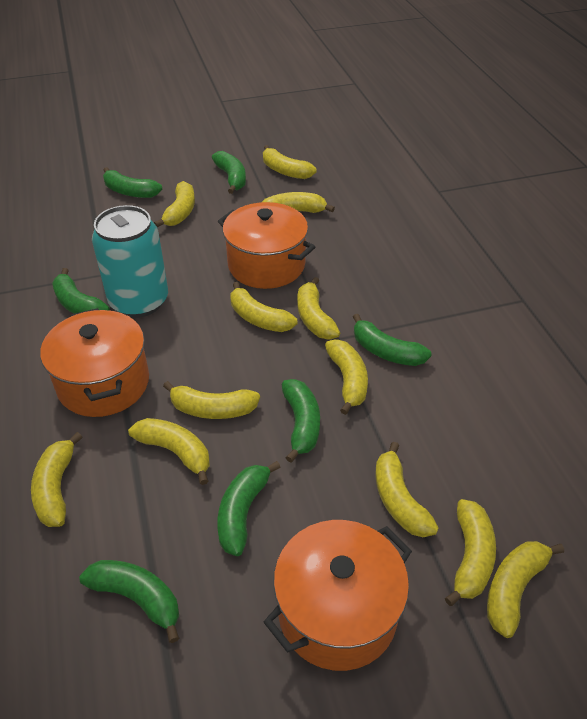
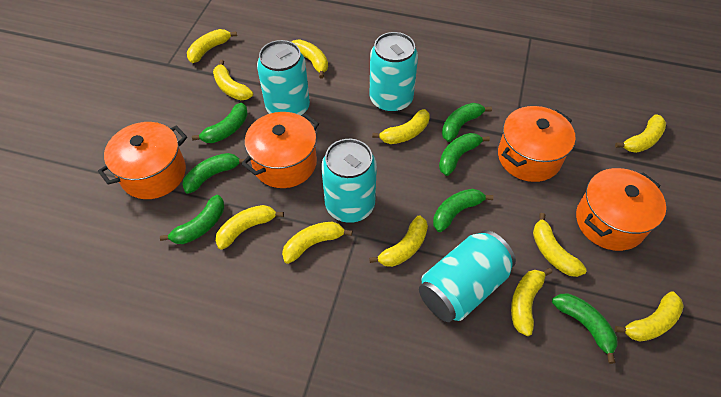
orange pot: 3 -> 4
turquoise can: 1 -> 4
yellow banana: 12 -> 11

